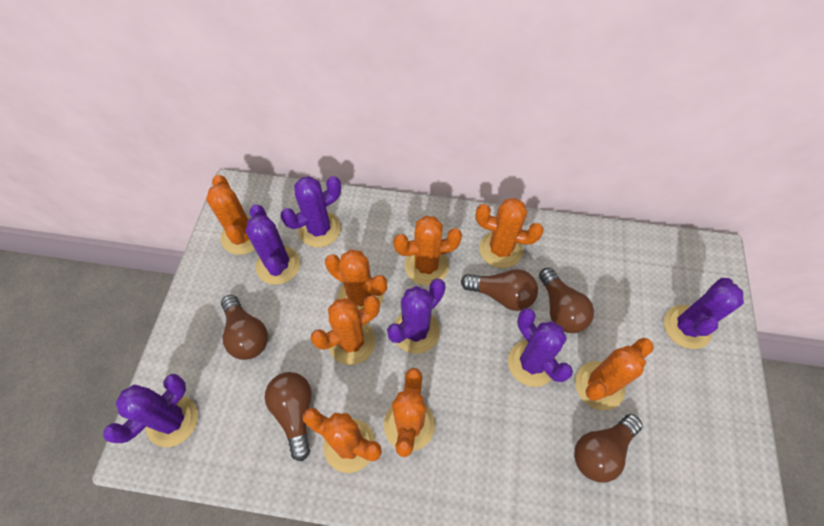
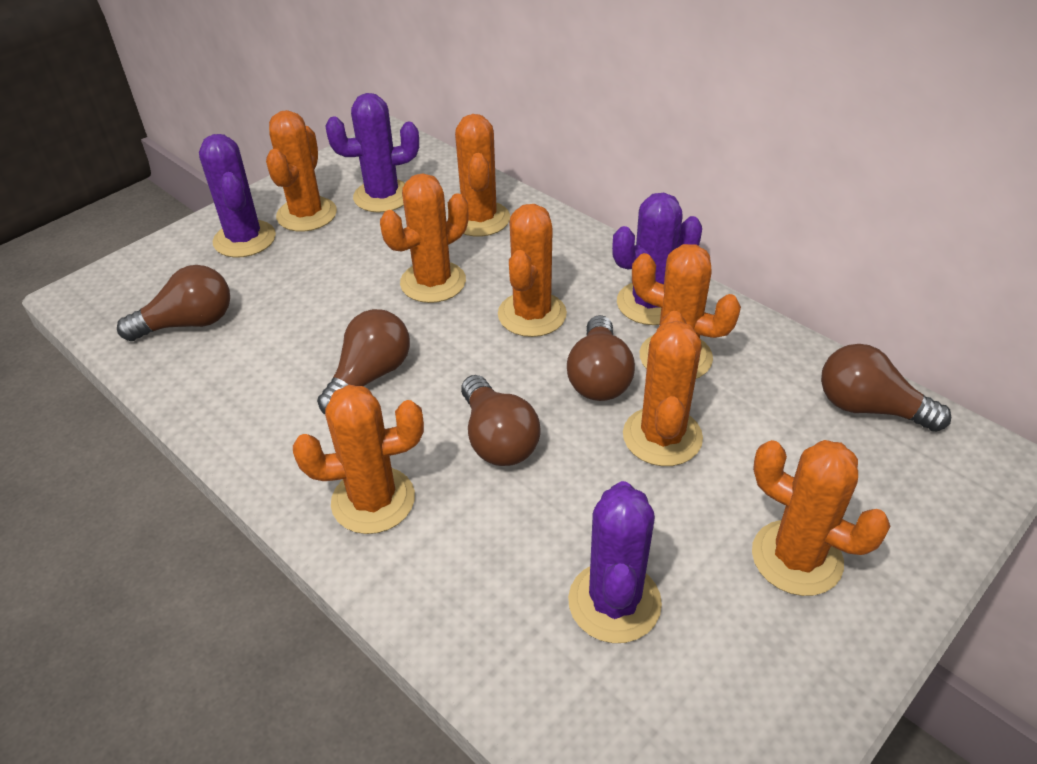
purple cactus: 6 -> 4

